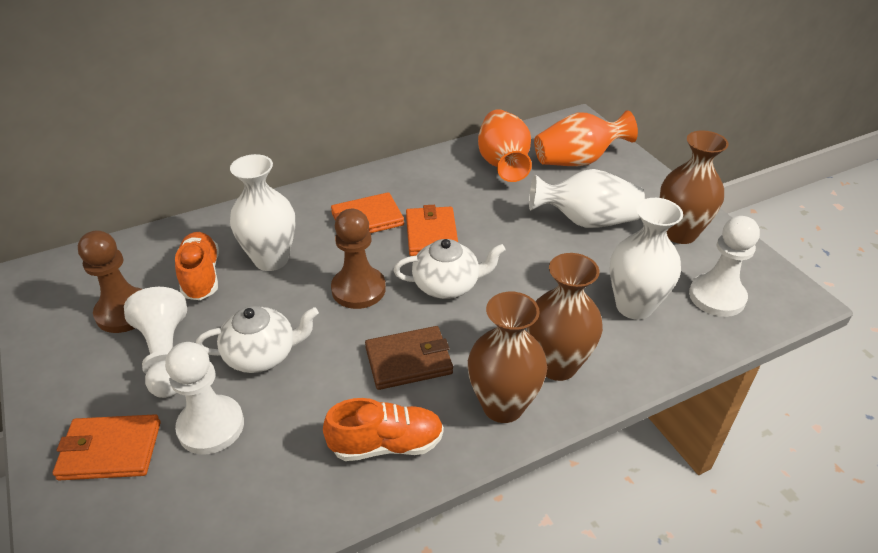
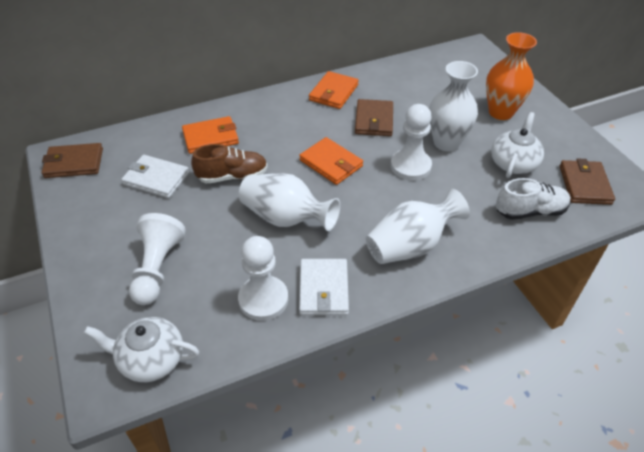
brown pawn: 2 -> 0
brown shoe: 0 -> 1
brown vase: 3 -> 0
brown wallet: 1 -> 3
orange shoe: 2 -> 0
orange vase: 2 -> 1
white shoe: 0 -> 1
white wallet: 0 -> 2

